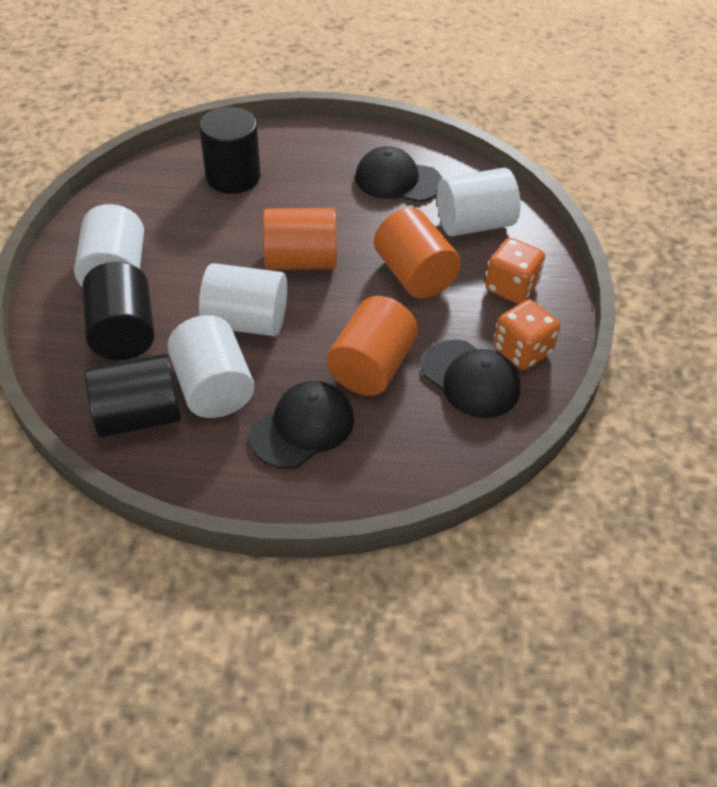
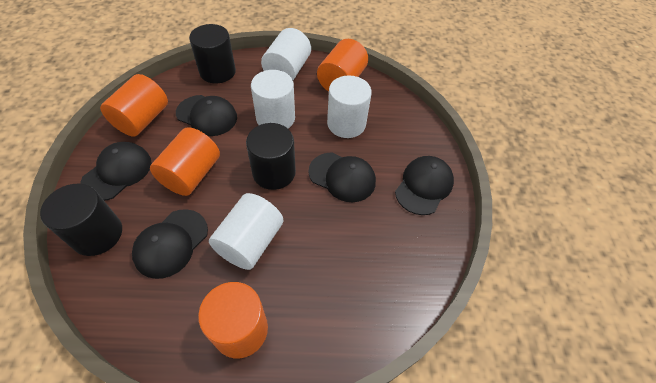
black cap: 3 -> 5
orange cylinder: 3 -> 4
orange dice: 2 -> 0

